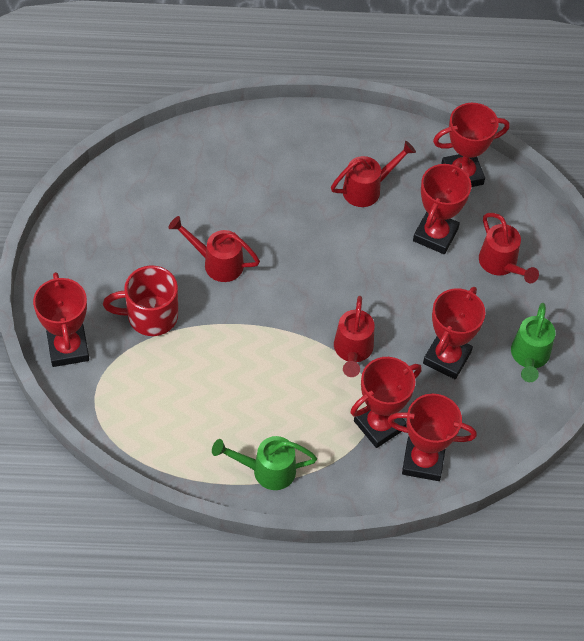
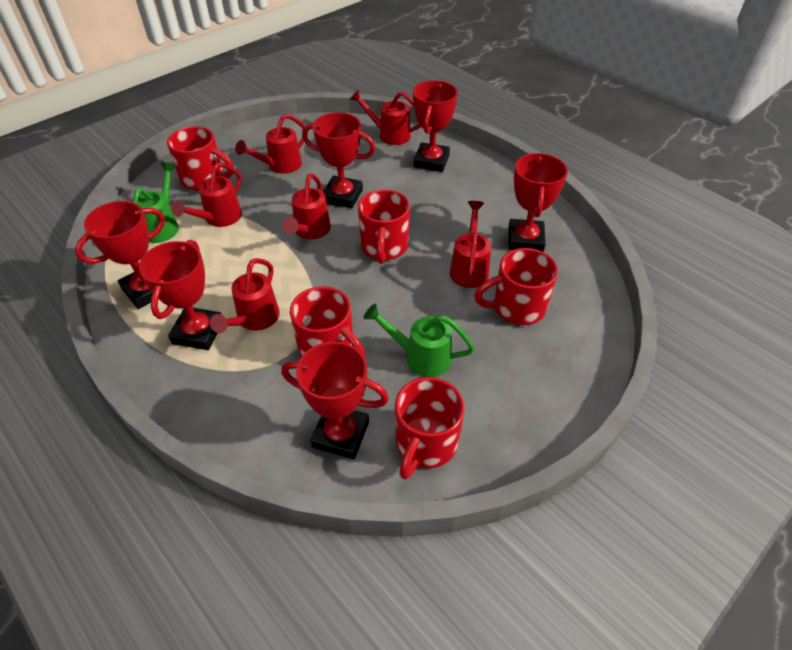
red mug: 1 -> 5
red watering can: 4 -> 6

